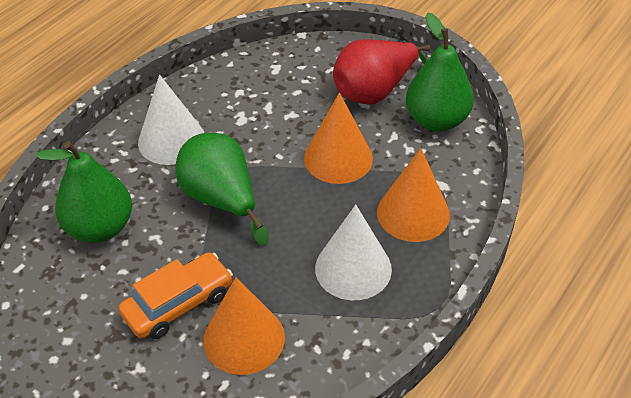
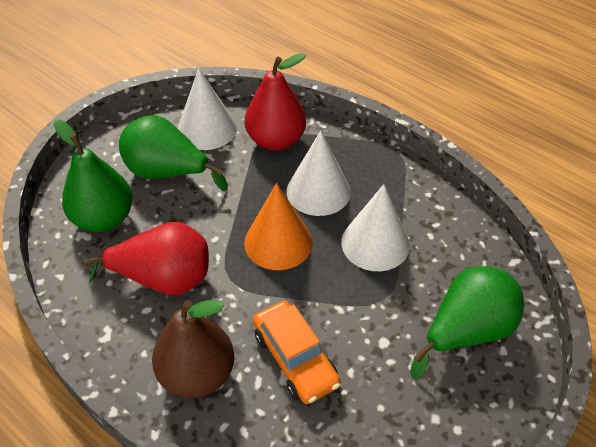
brown pear: 0 -> 1
orange cone: 3 -> 1
red pear: 1 -> 2
white cone: 2 -> 3

